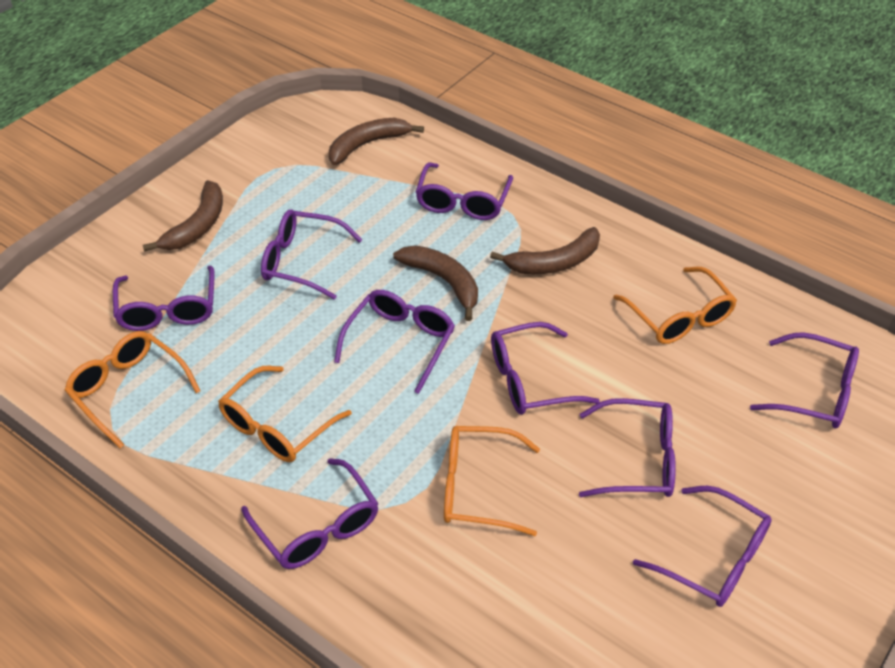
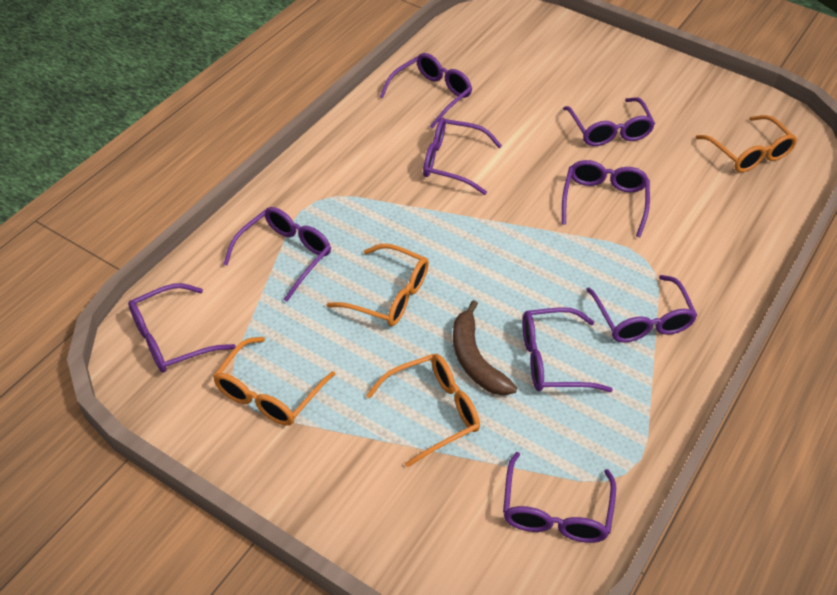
brown banana: 4 -> 1

